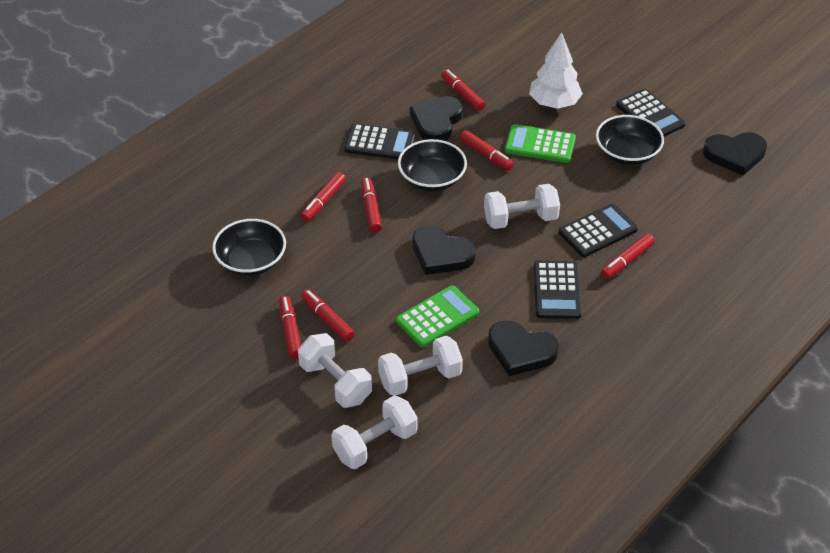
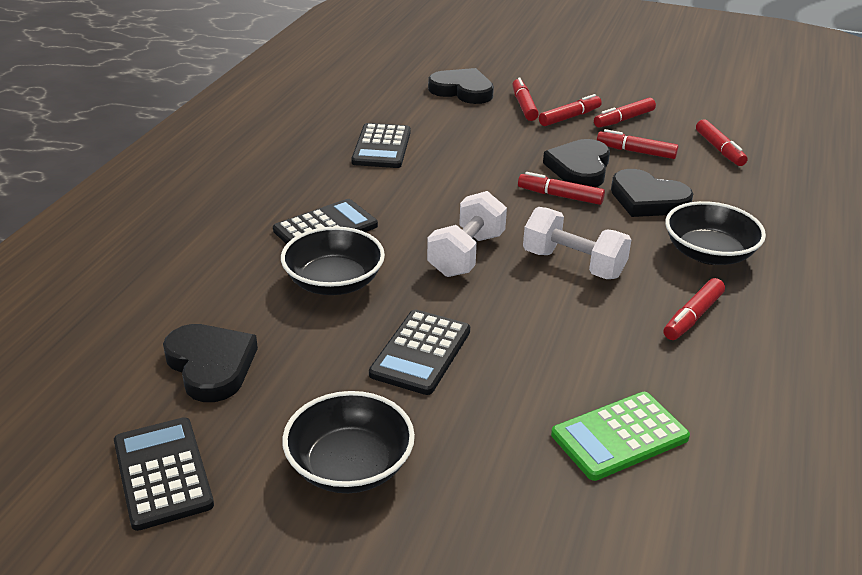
green calculator: 2 -> 1
white dumbbell: 4 -> 2
white tree: 1 -> 0

